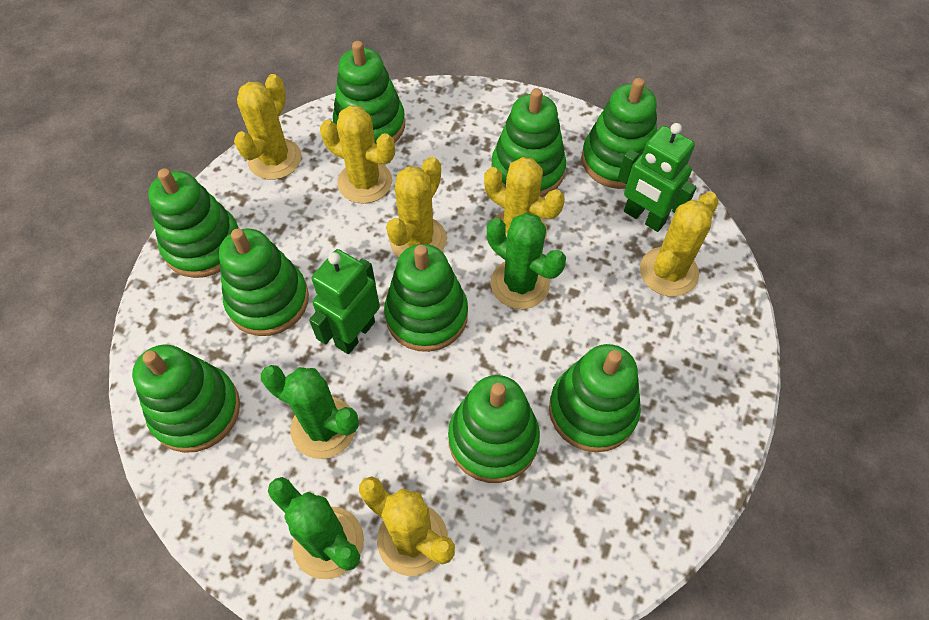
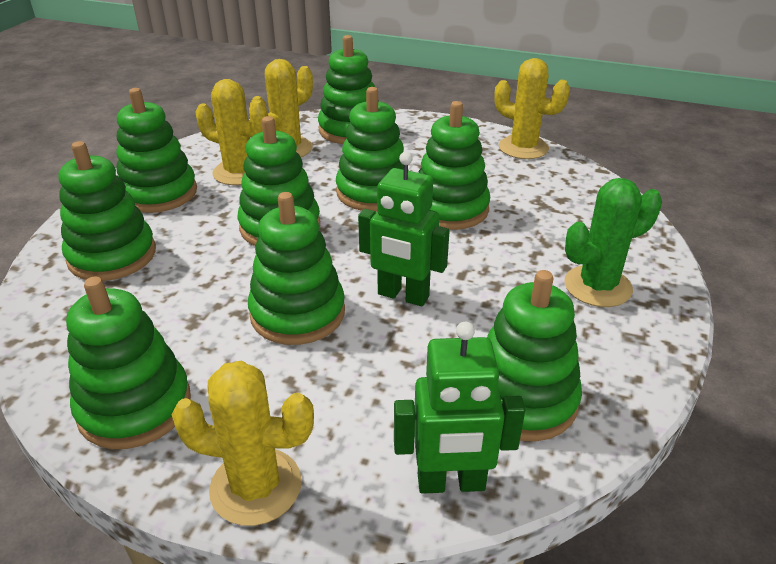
green cactus: 3 -> 1
yellow cactus: 6 -> 4

